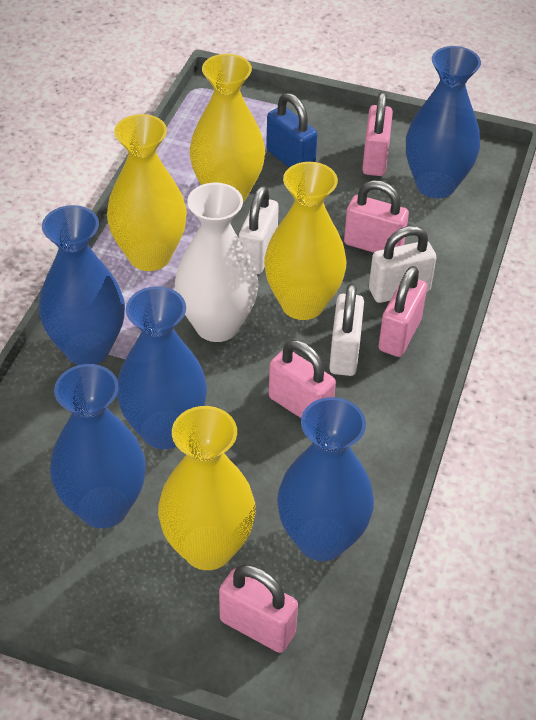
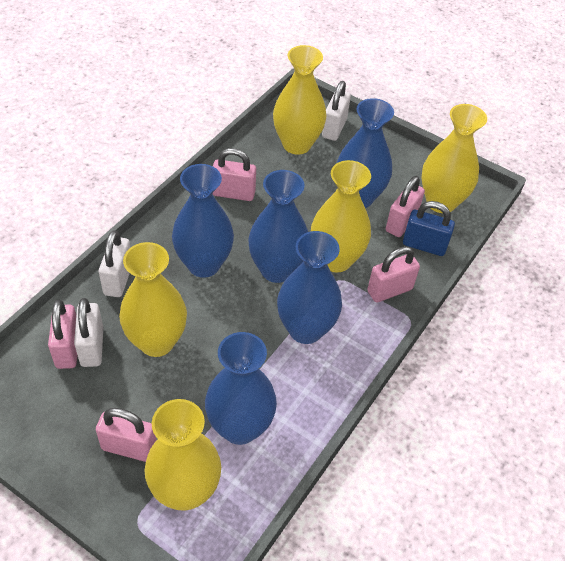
white vase: 1 -> 0
yellow vase: 4 -> 5

